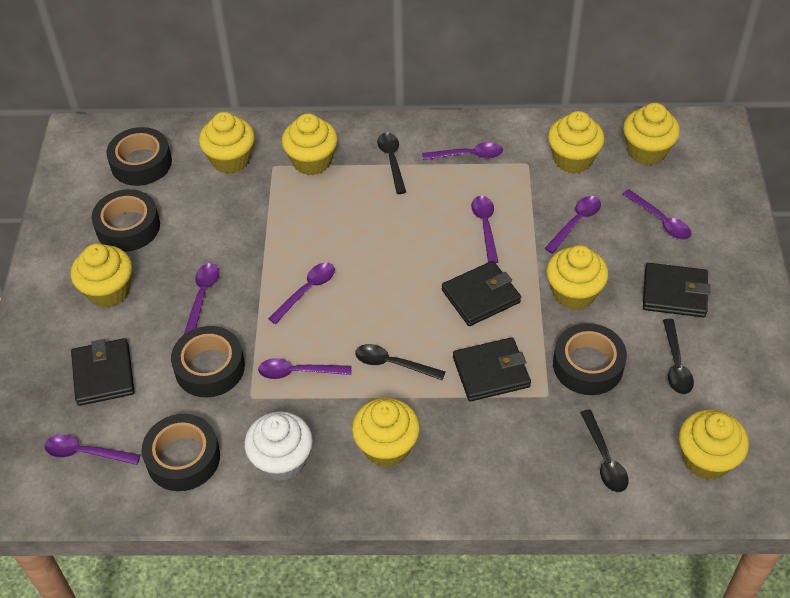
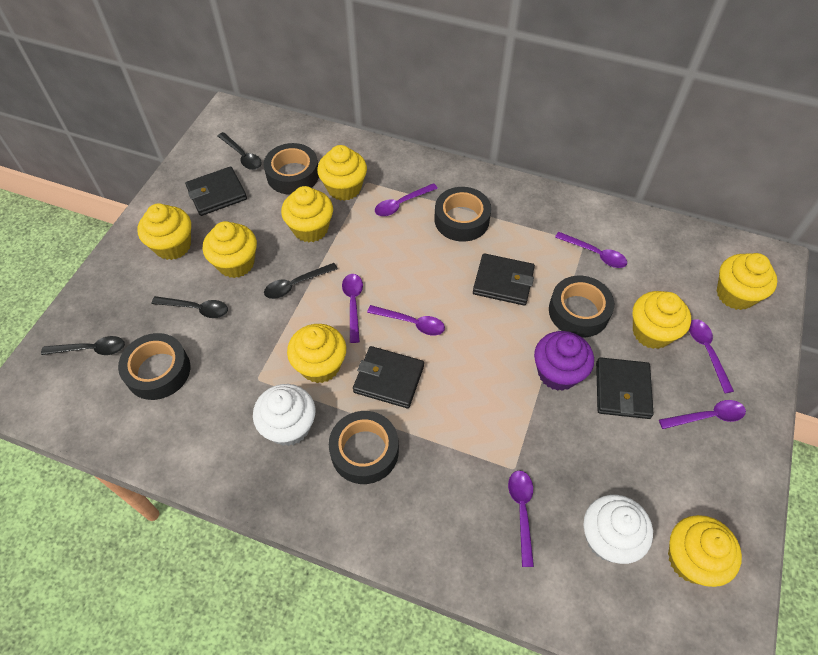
purple cupcake: 0 -> 1
purple spoon: 8 -> 7
white cupcake: 1 -> 2

